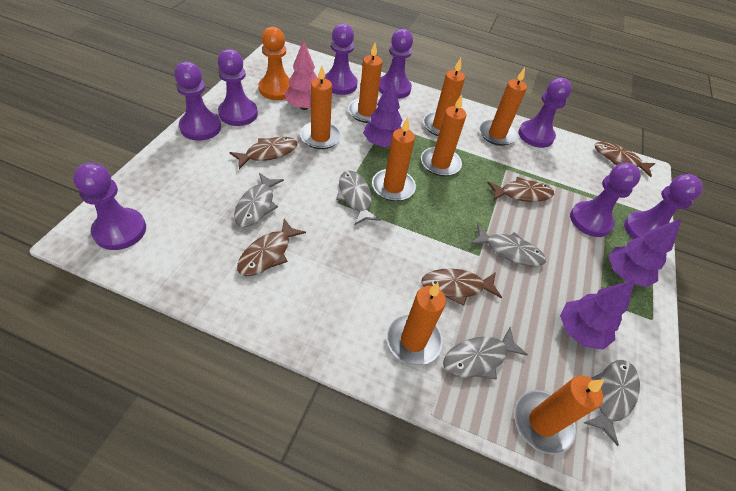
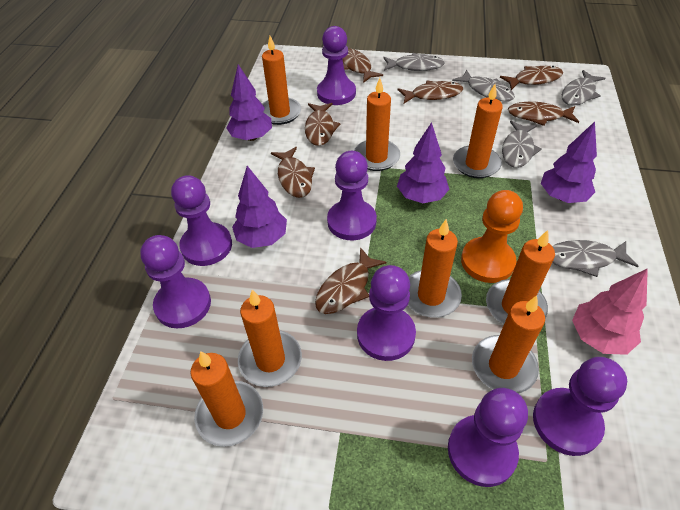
brown fish: 5 -> 7
purple pawn: 8 -> 7
purple tree: 3 -> 4

